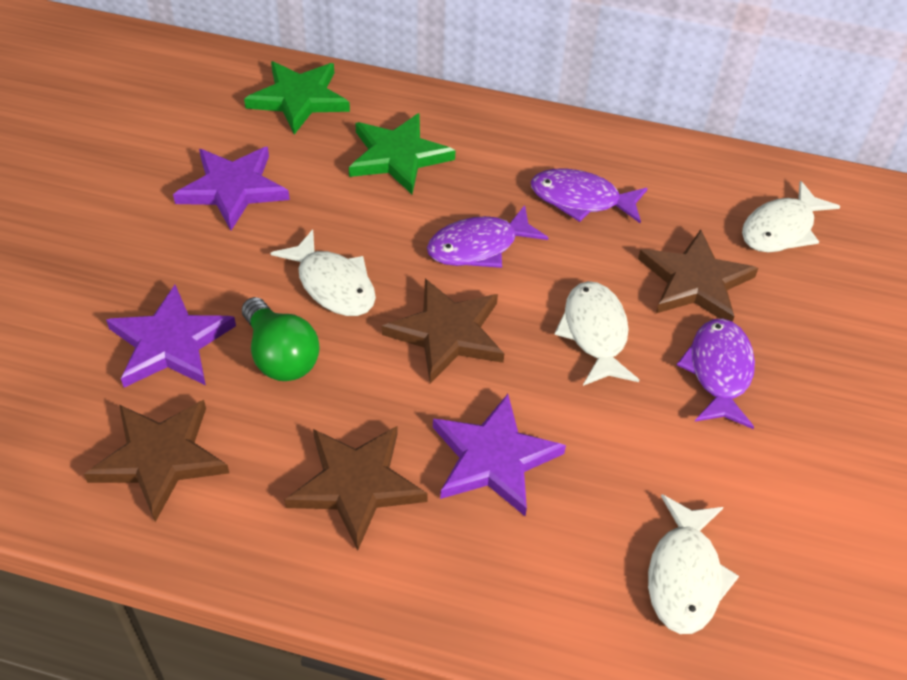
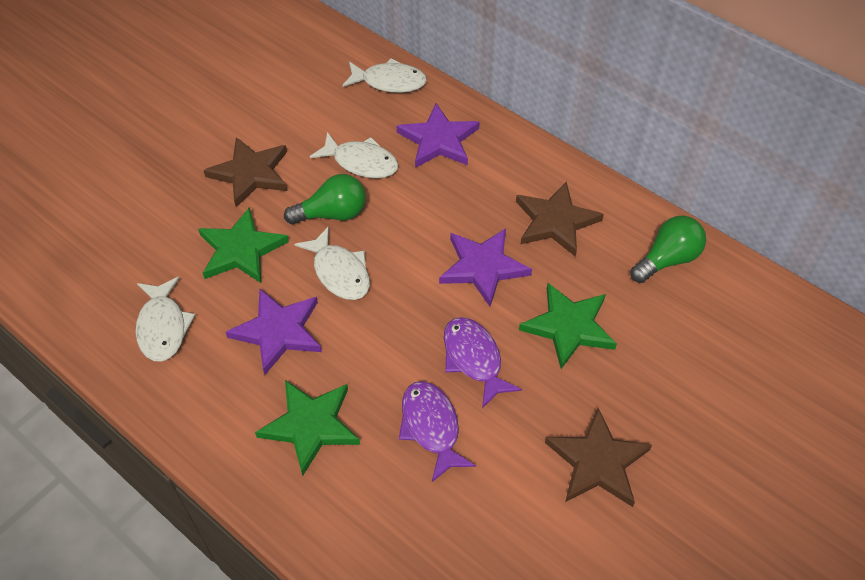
brown star: 4 -> 3
green light bulb: 1 -> 2
green star: 2 -> 3
purple fish: 3 -> 2

